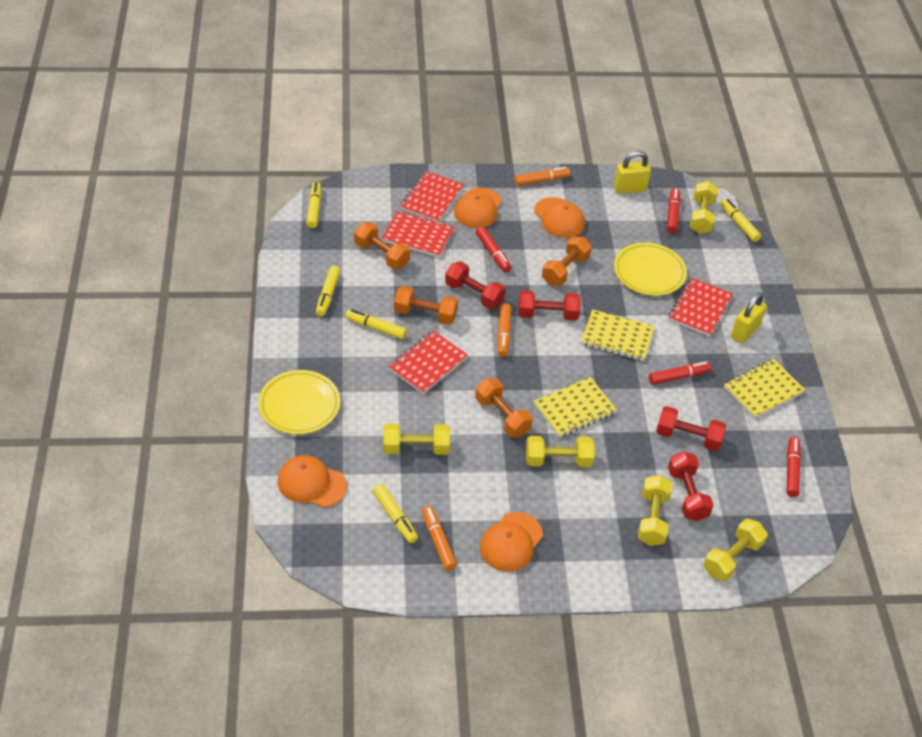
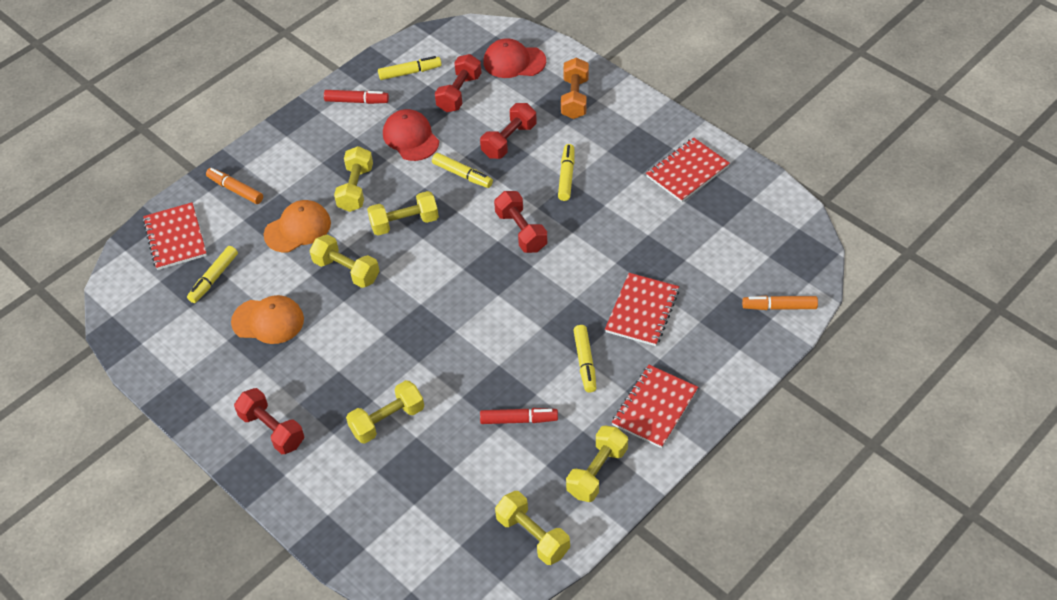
orange cap: 4 -> 2
orange dumbbell: 4 -> 1
orange marker: 3 -> 2
red cap: 0 -> 2
red marker: 4 -> 2
yellow dumbbell: 5 -> 6
yellow notebook: 3 -> 0
yellow padlock: 2 -> 0
yellow plate: 2 -> 0

